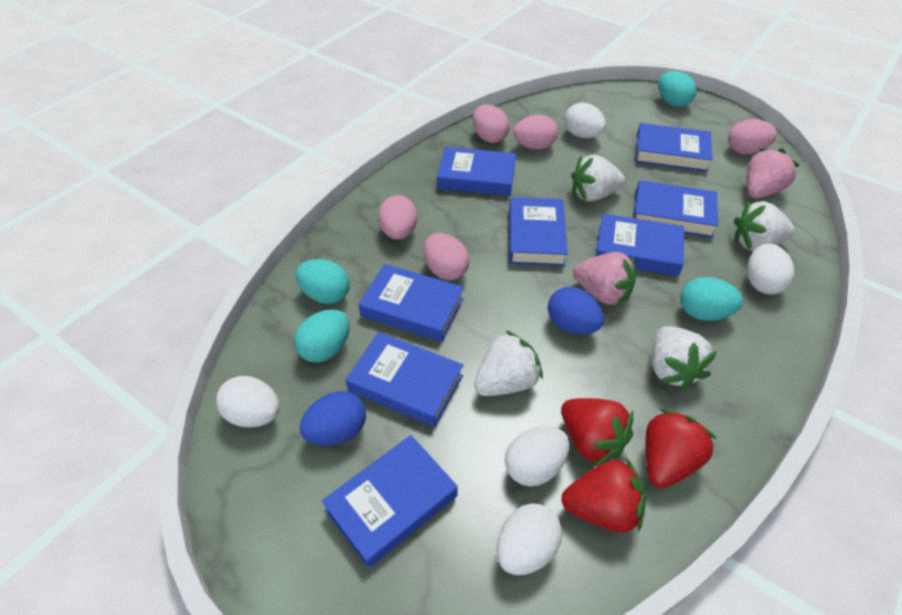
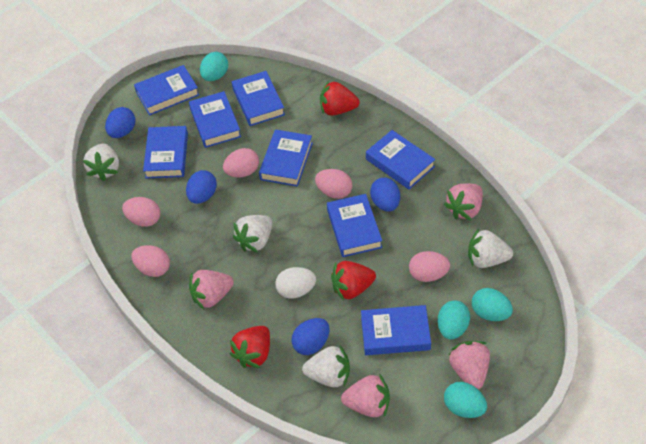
blue egg: 2 -> 4
pink strawberry: 2 -> 4
white egg: 5 -> 1

